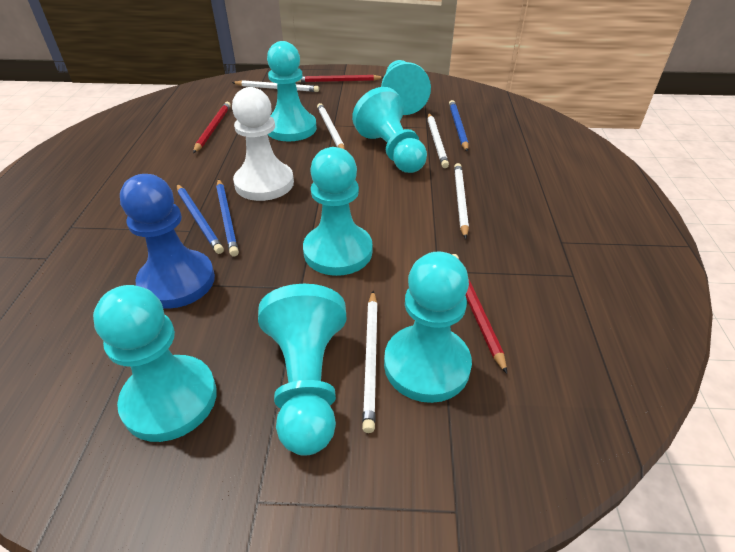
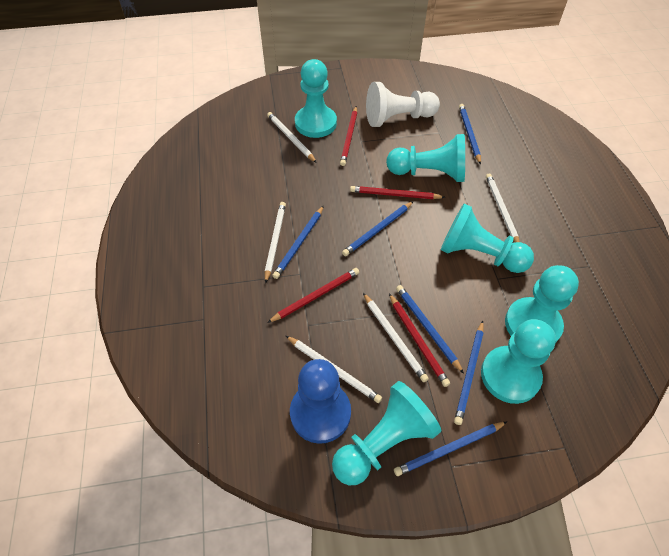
blue pencil: 3 -> 6
red pencil: 3 -> 4
turquoise pawn: 7 -> 6

